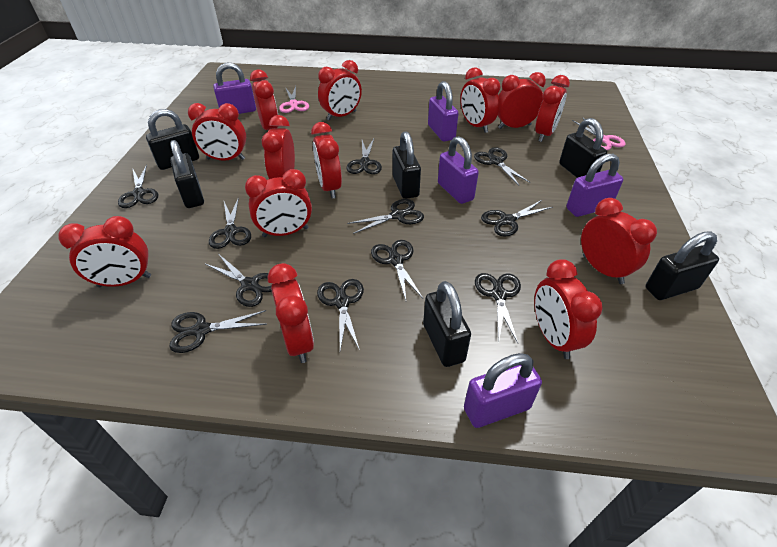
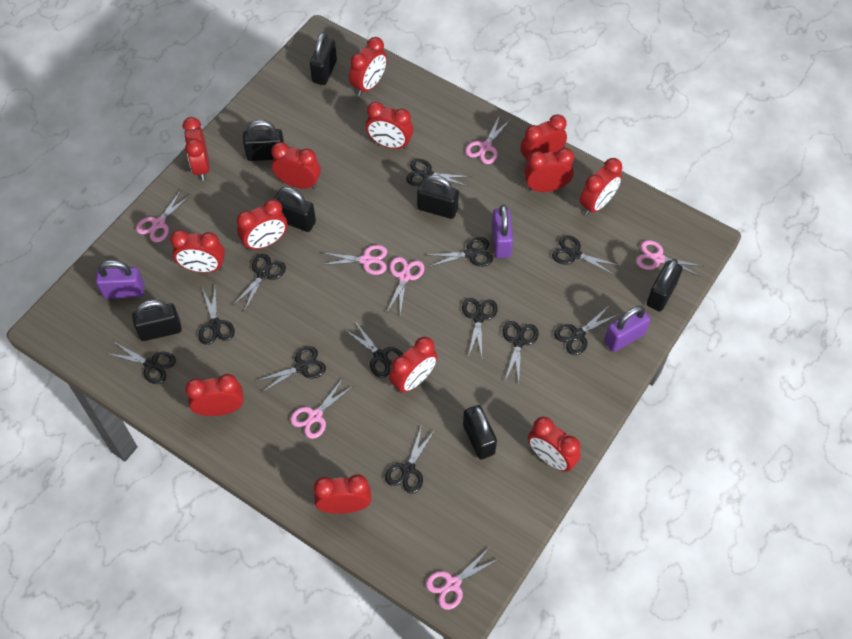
black padlock: 6 -> 7
black scissors: 11 -> 12
pink scissors: 2 -> 7
purple padlock: 5 -> 3

